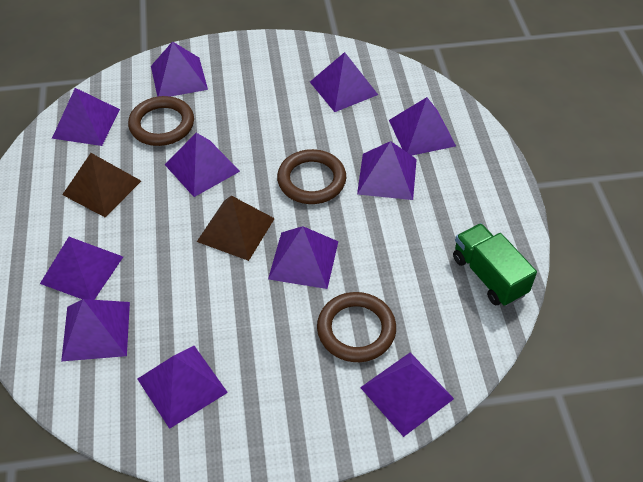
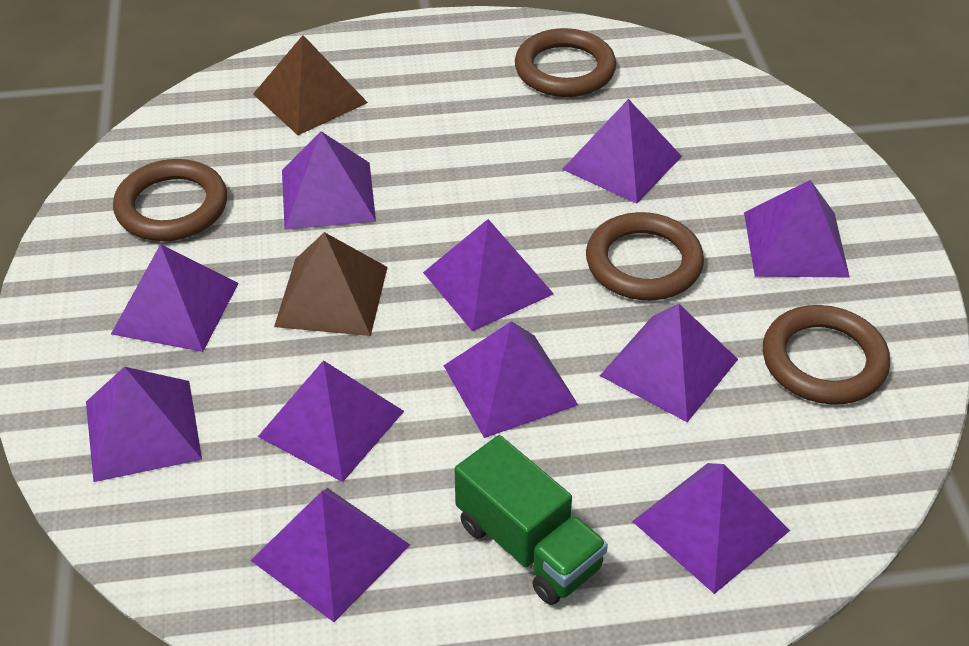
brown ring: 3 -> 4

